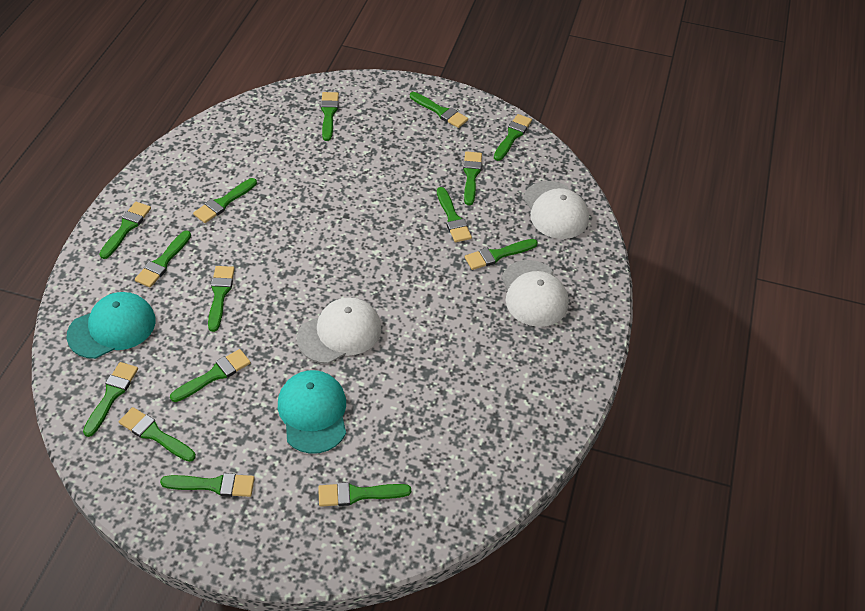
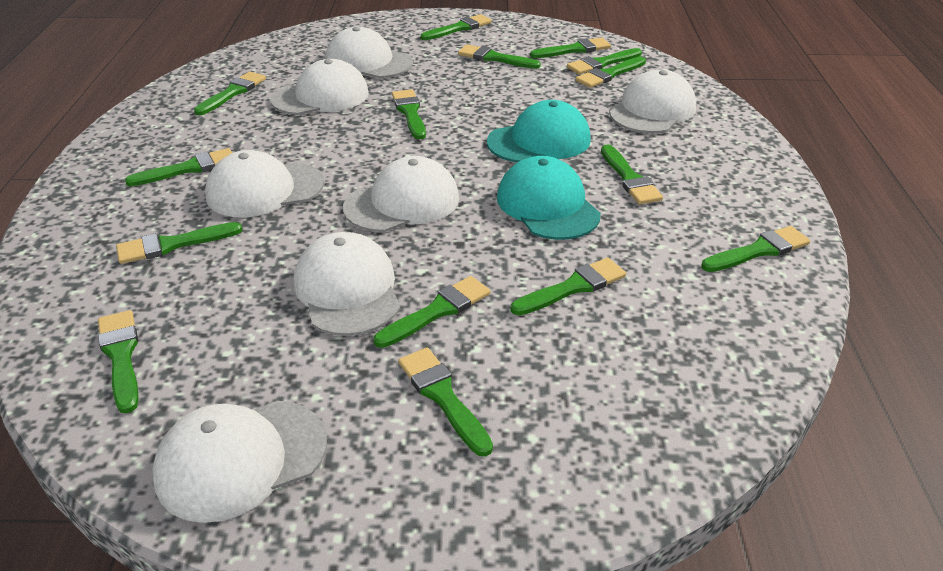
white cap: 3 -> 7

